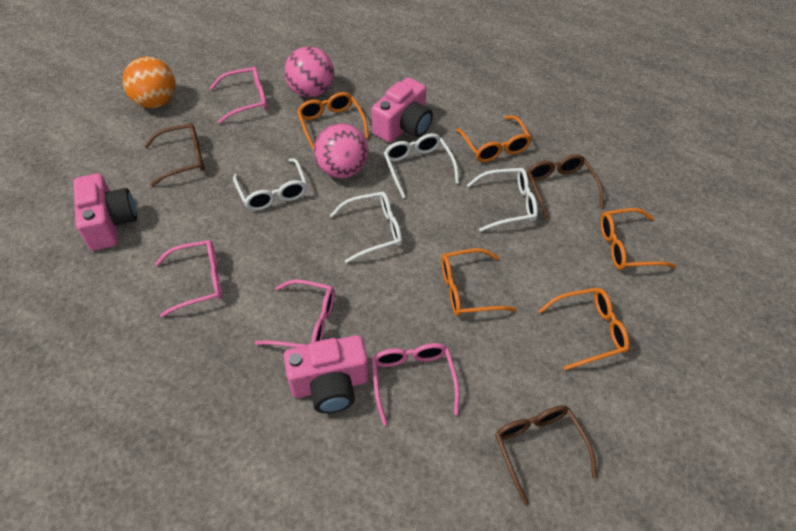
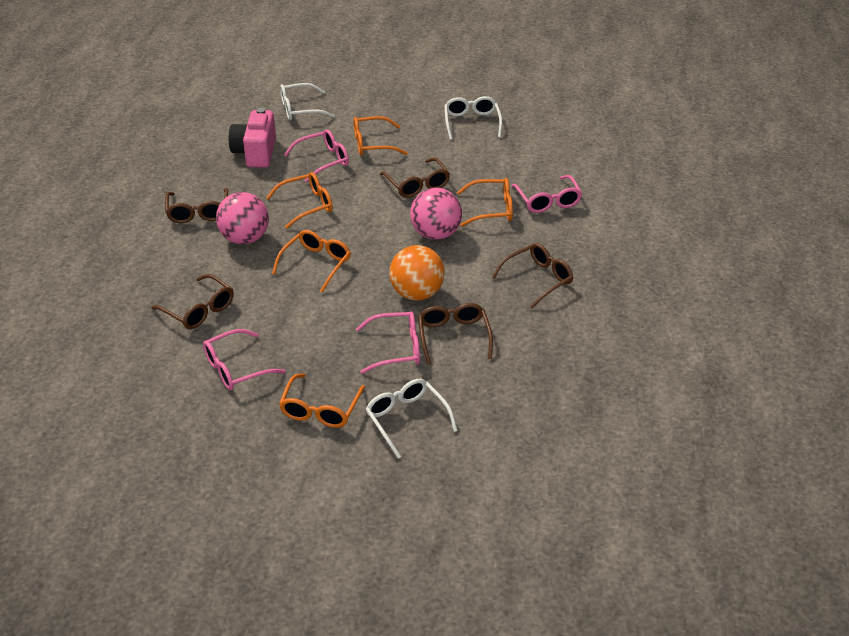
brown glasses: 3 -> 5
pink camera: 3 -> 1
white glasses: 4 -> 3

